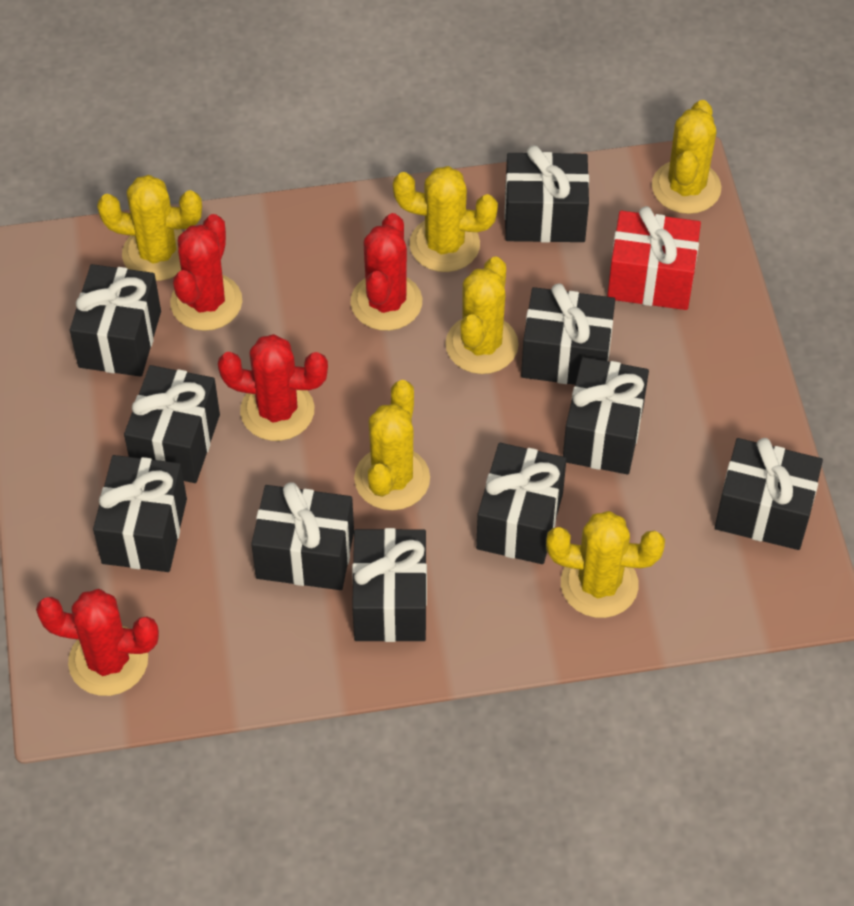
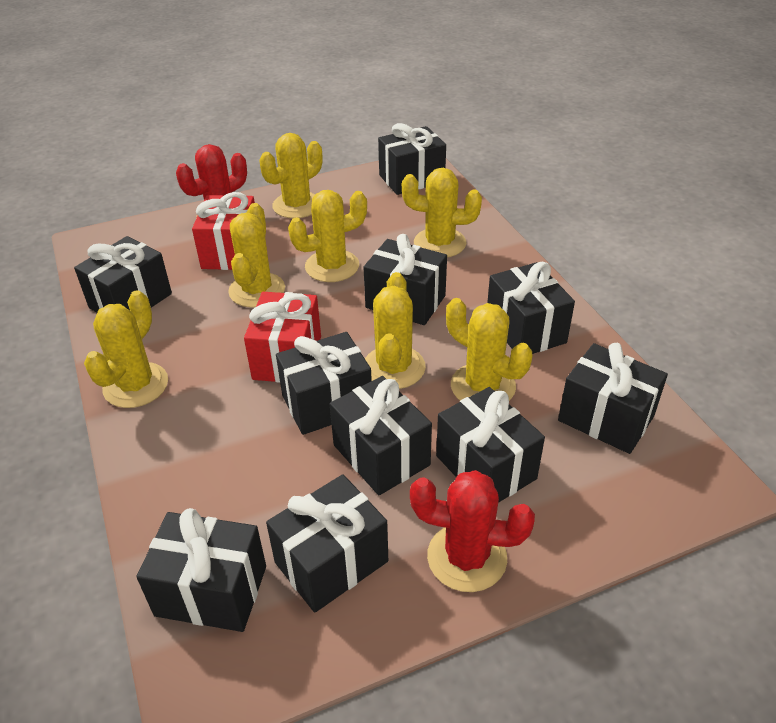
red cactus: 4 -> 2
red gift: 1 -> 2
yellow cactus: 6 -> 7

